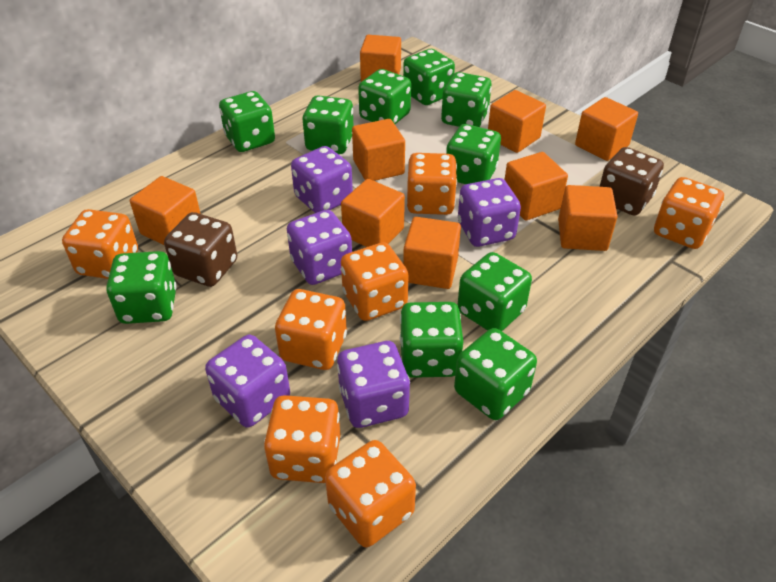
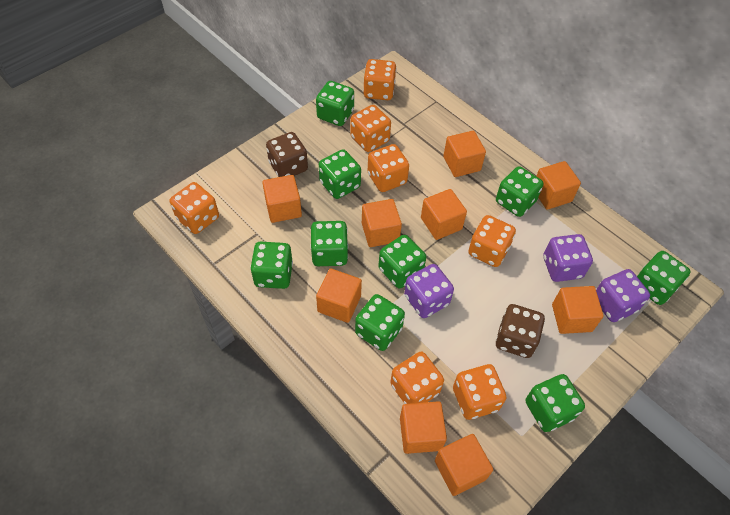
green dice: 10 -> 9
purple dice: 5 -> 3

